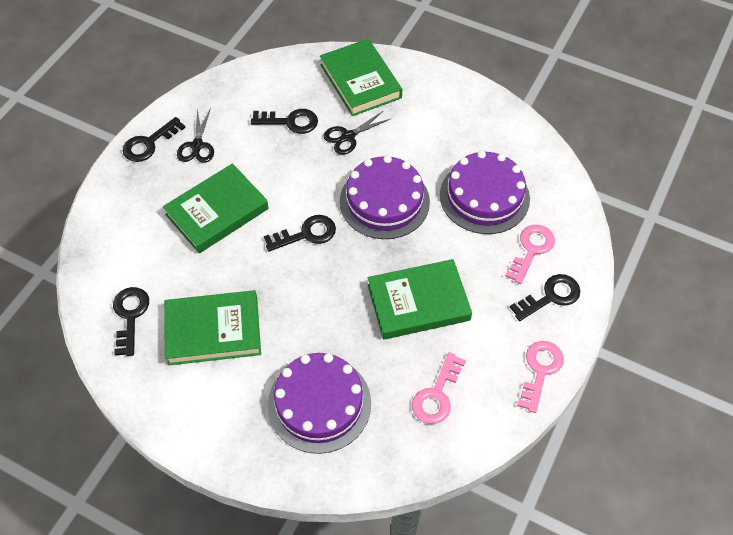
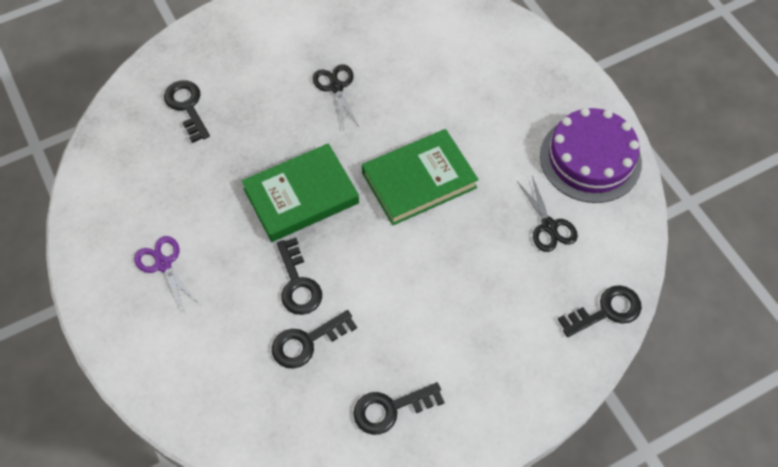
green book: 4 -> 2
pink key: 3 -> 0
purple cake: 3 -> 1
purple scissors: 0 -> 1

